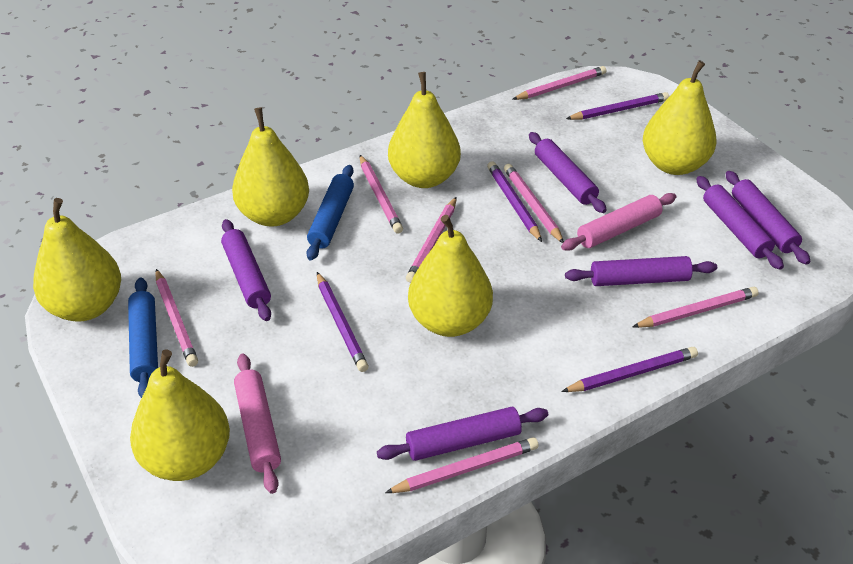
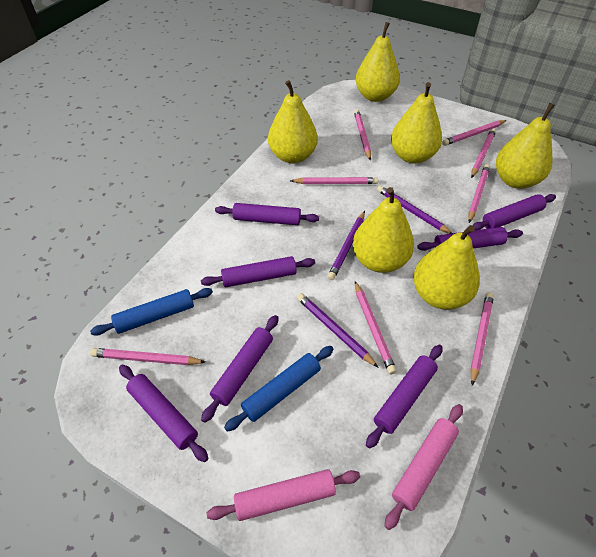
pink pencil: 7 -> 8
purple pencil: 4 -> 3
purple rolling pin: 6 -> 7

